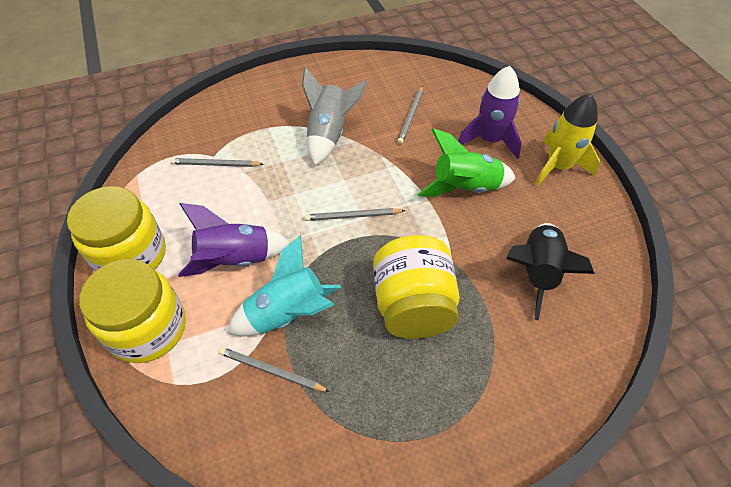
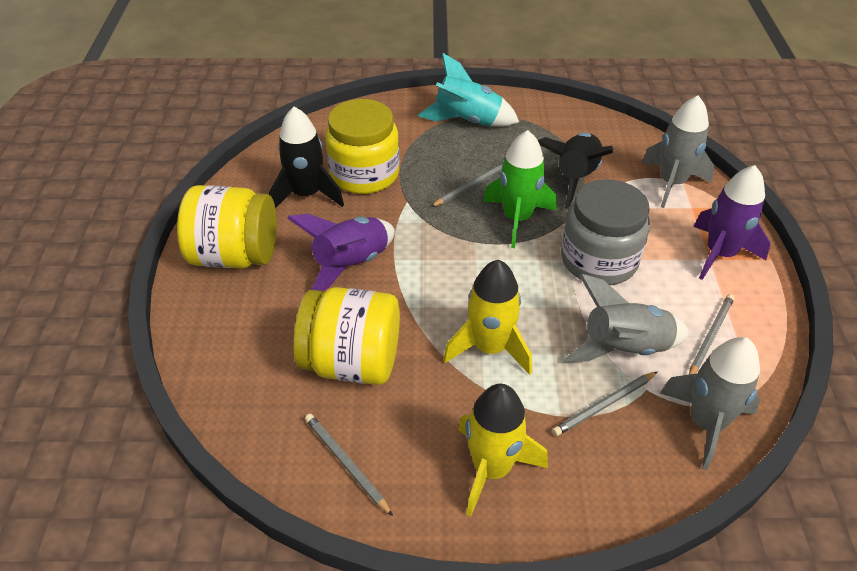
black rocket: 1 -> 2
grey jar: 0 -> 1
grey rocket: 1 -> 3
yellow rocket: 1 -> 2

